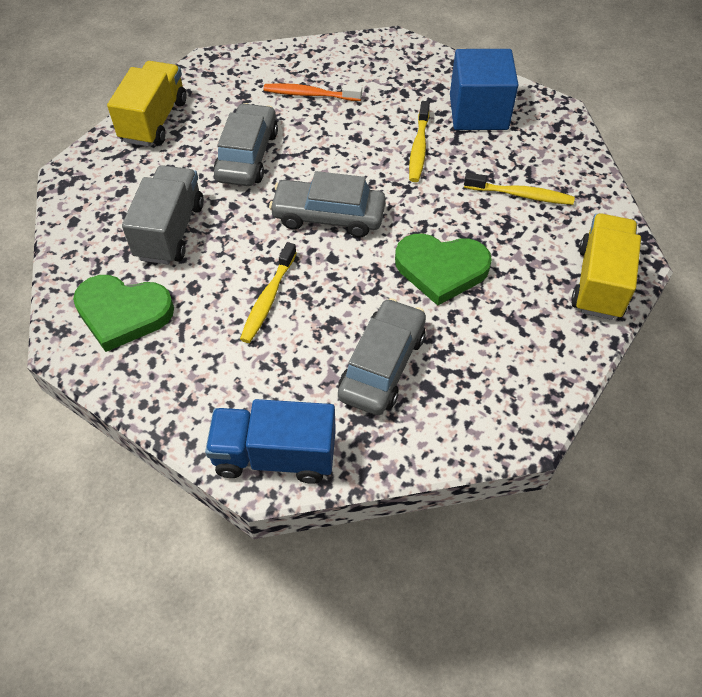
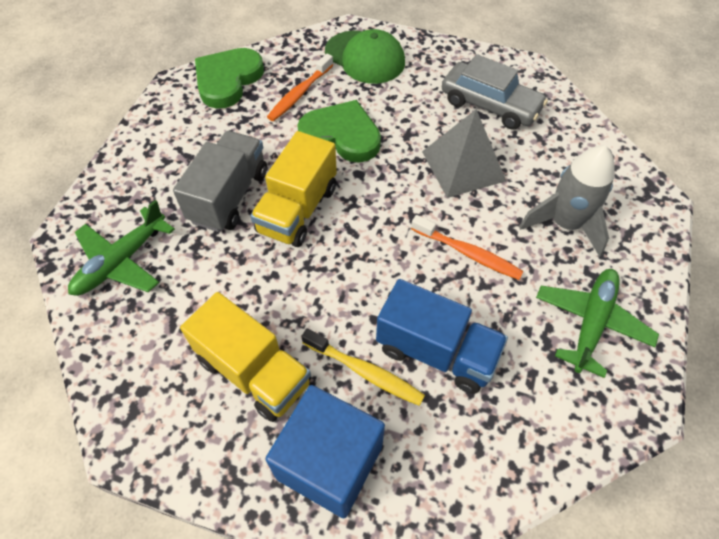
green cap: 0 -> 1
green plane: 0 -> 2
grey car: 3 -> 1
grey pyramid: 0 -> 1
grey rocket: 0 -> 1
orange toothbrush: 1 -> 2
yellow toothbrush: 3 -> 1

